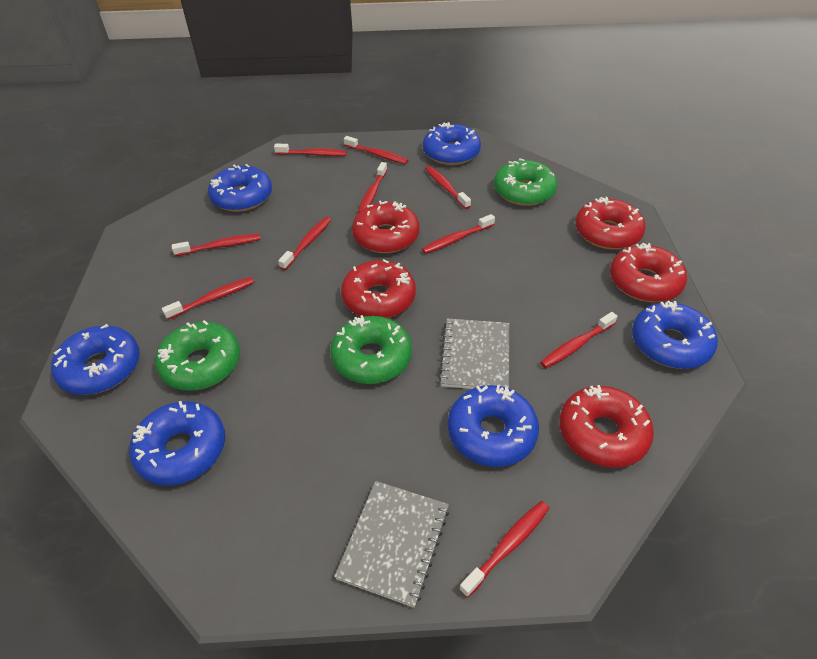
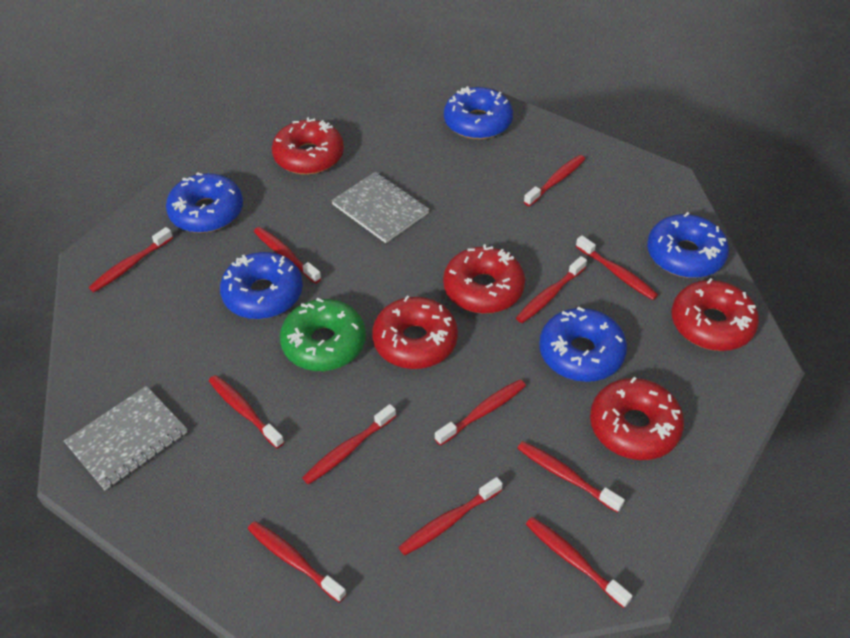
blue donut: 6 -> 5
green donut: 3 -> 1
red toothbrush: 10 -> 12

